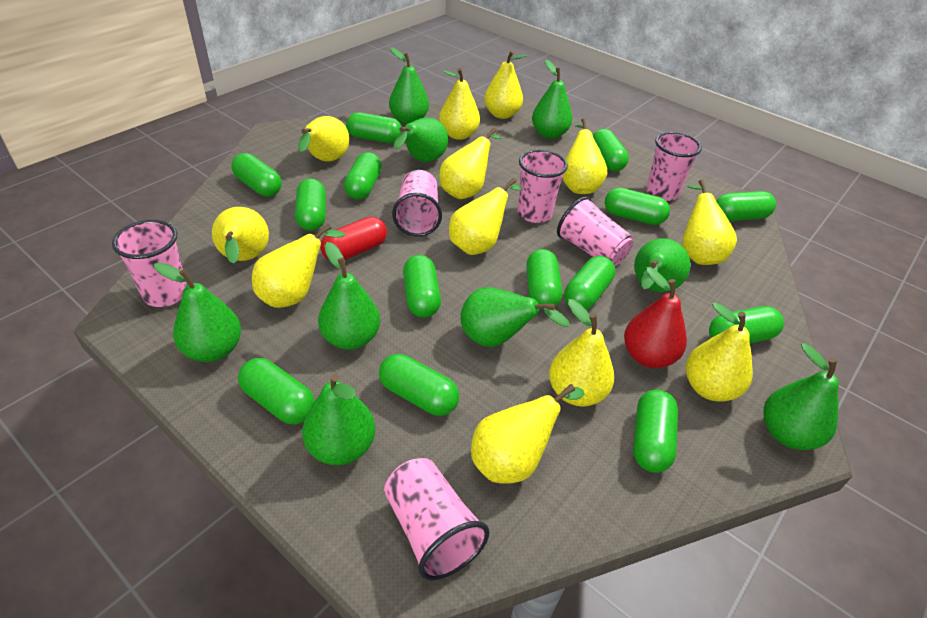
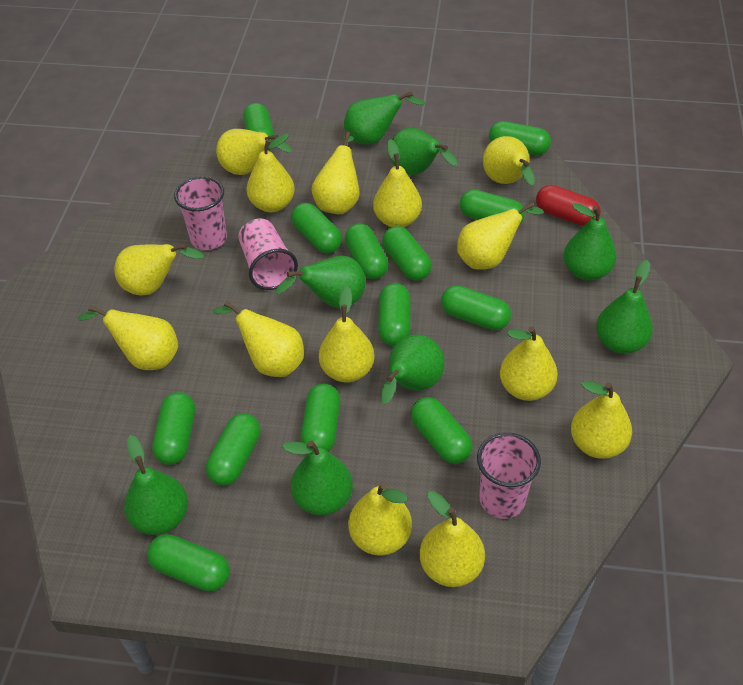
green capsule: 14 -> 13
green pear: 9 -> 8
pink cup: 6 -> 3
red pear: 1 -> 0
yellow pear: 12 -> 14

